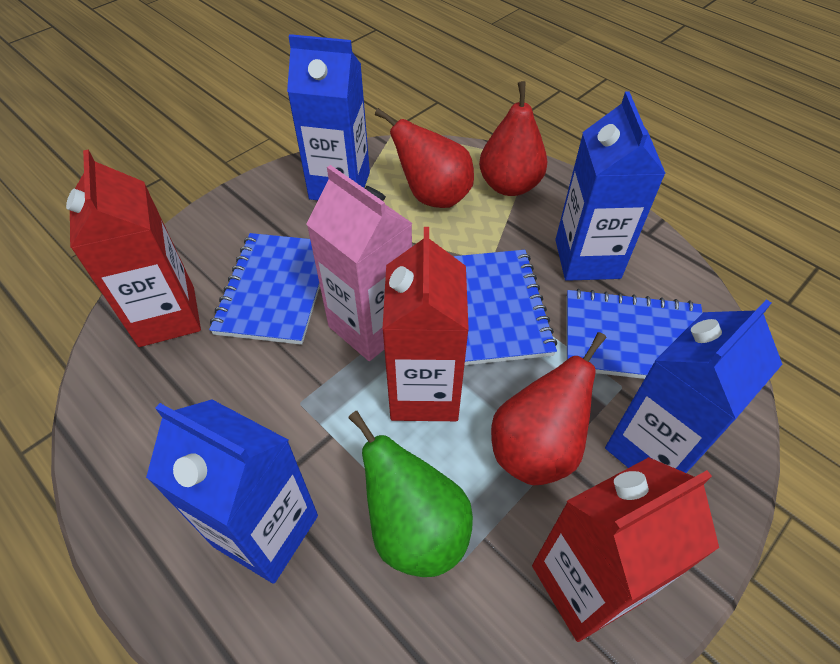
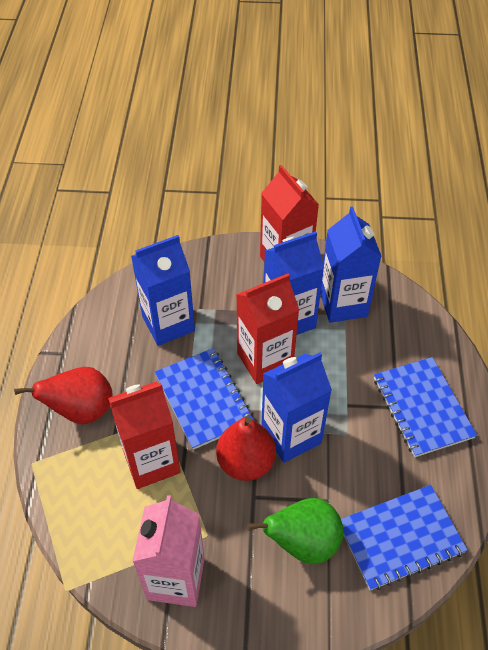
red pear: 3 -> 2

